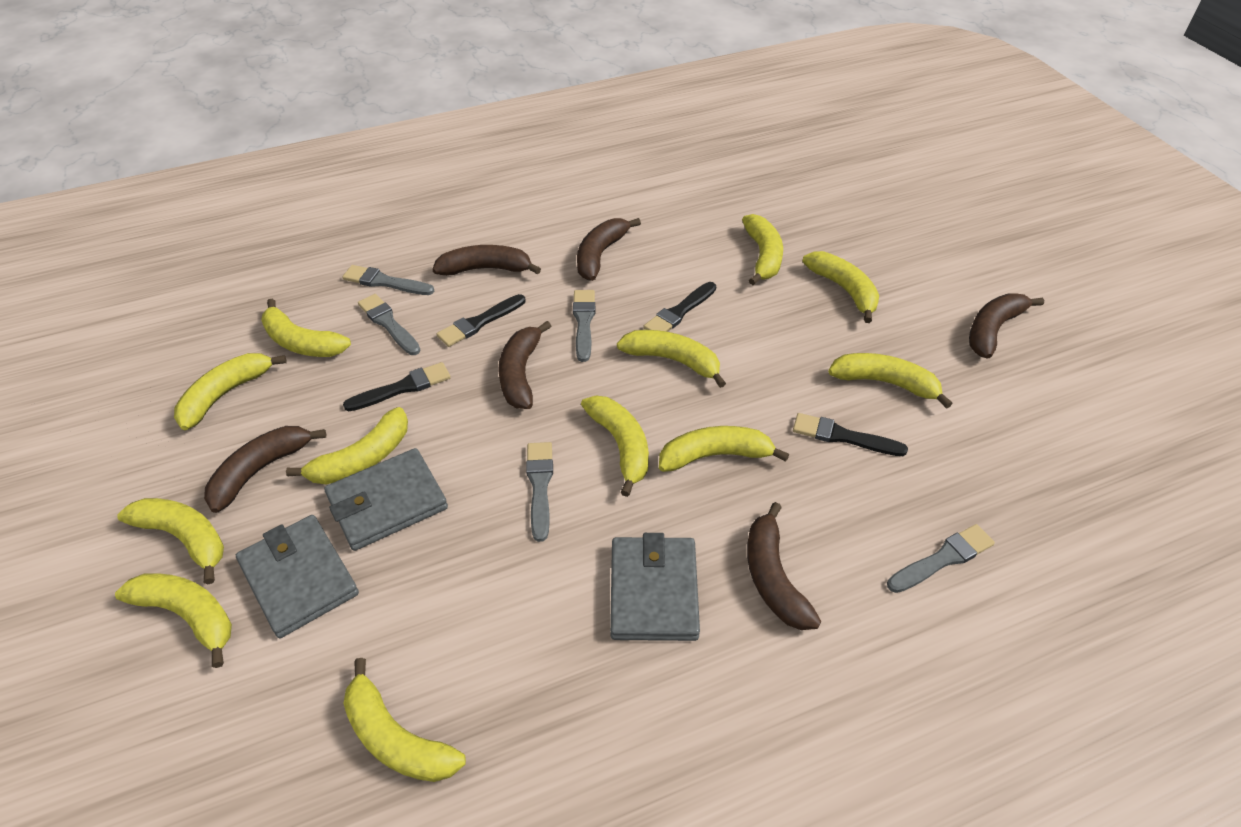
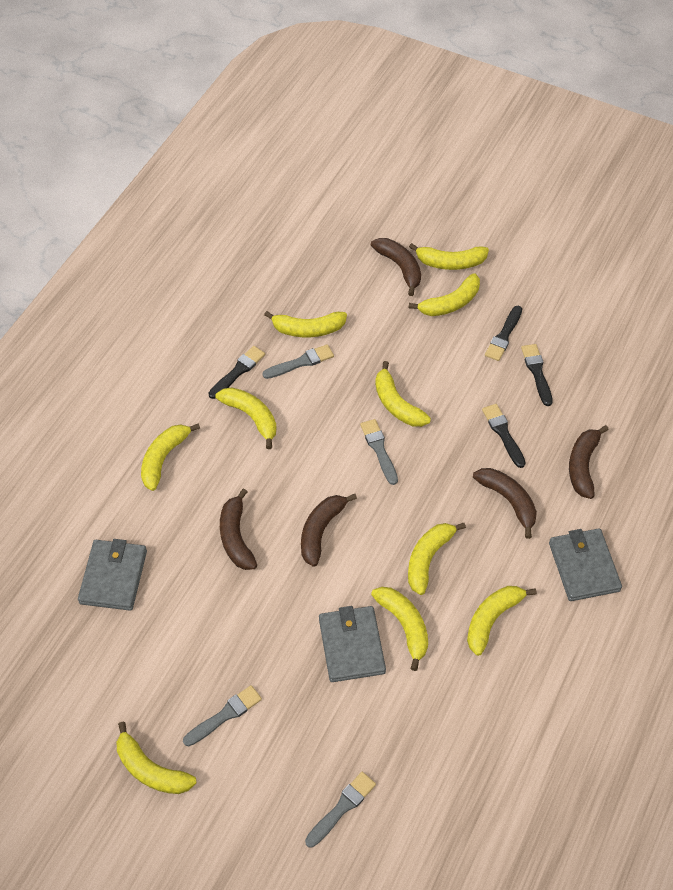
brown banana: 6 -> 5
grey brush: 5 -> 4
yellow banana: 12 -> 10

